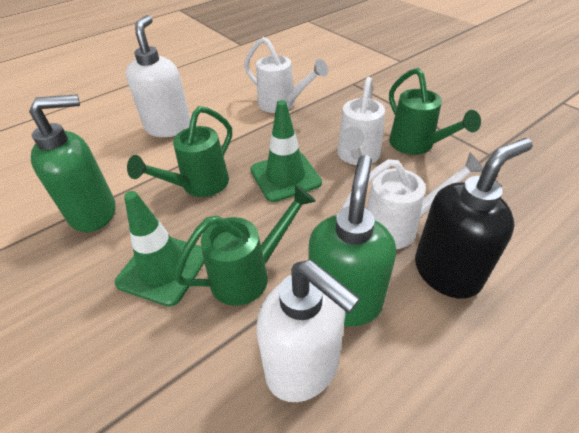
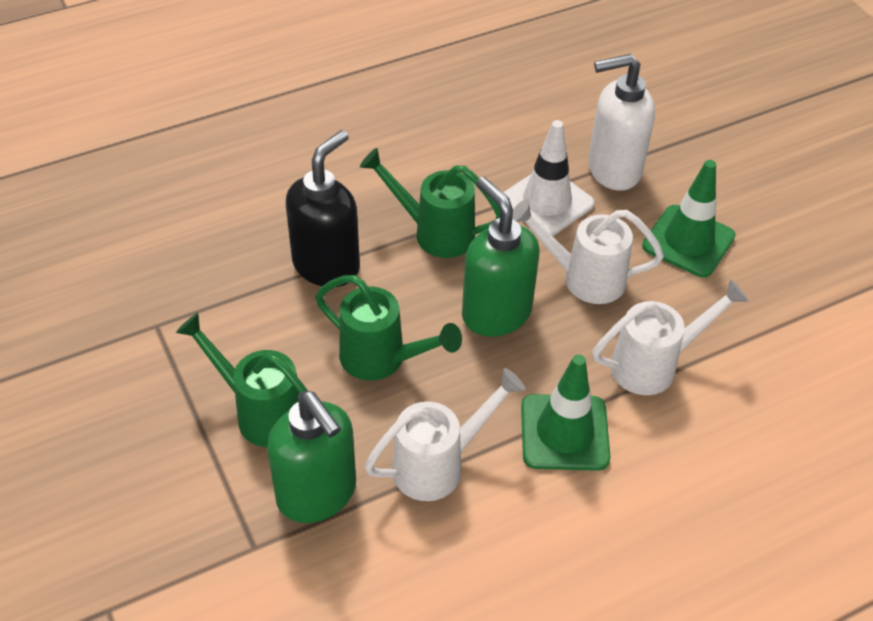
white soap dispenser: 2 -> 1
white traffic cone: 0 -> 1

